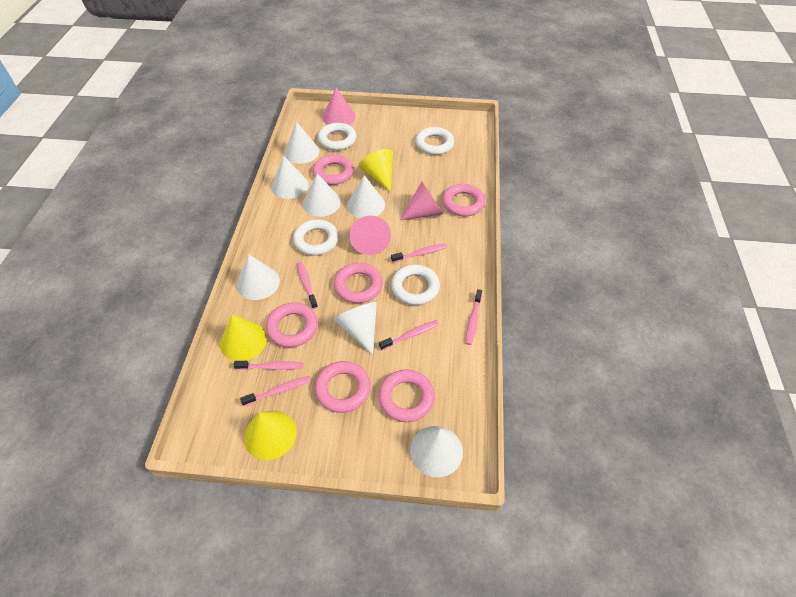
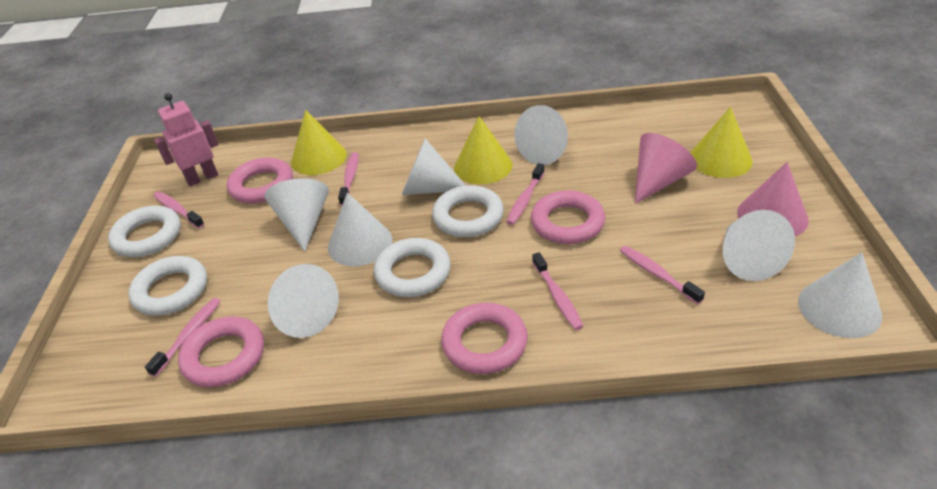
pink cone: 3 -> 2
pink ring: 6 -> 4
pink robot: 0 -> 1

